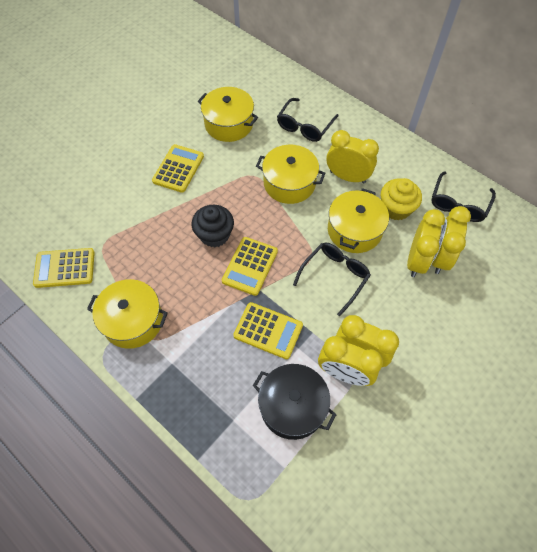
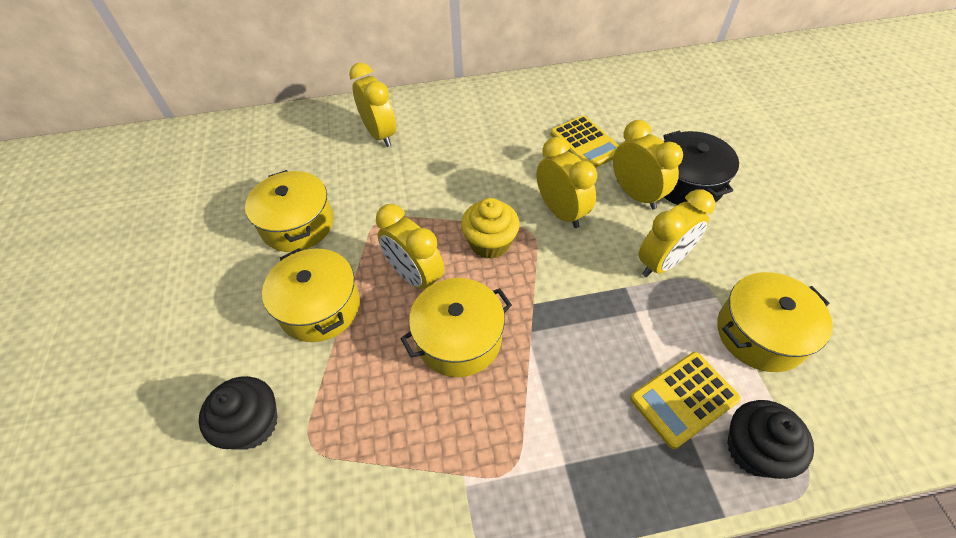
black cupcake: 1 -> 2
black glasses: 3 -> 0
yellow calculator: 4 -> 2

